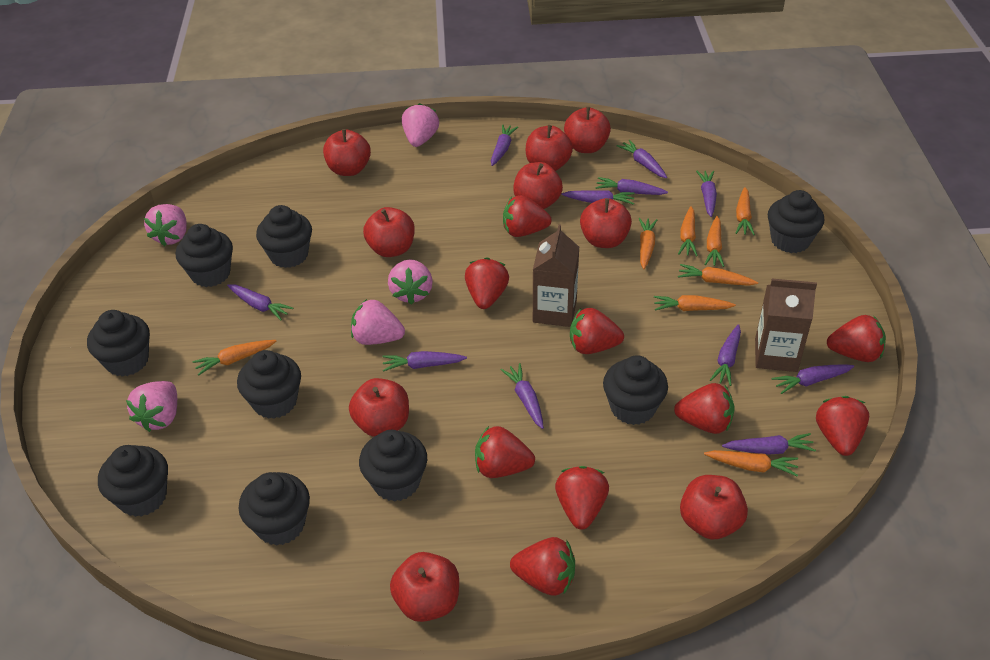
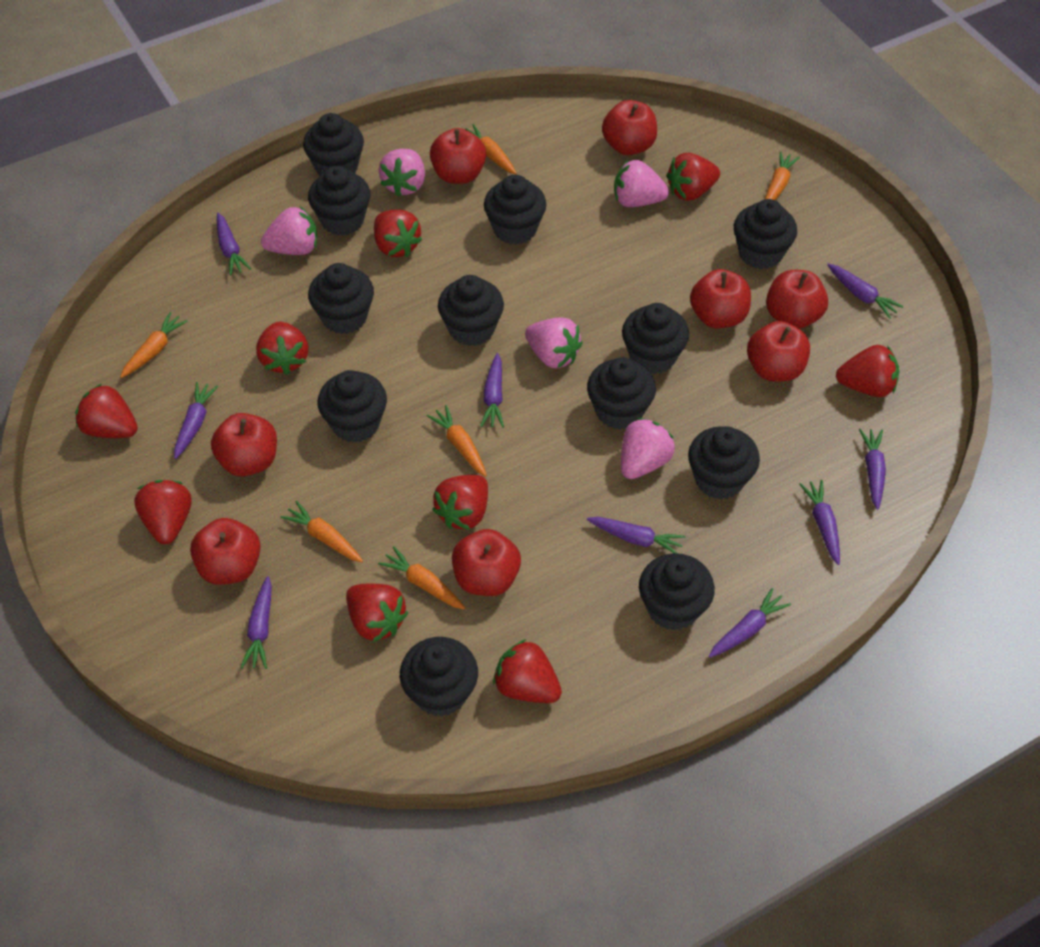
black cupcake: 9 -> 12
brown carton: 2 -> 0
orange carrot: 8 -> 6
purple carrot: 11 -> 9
red apple: 9 -> 8

